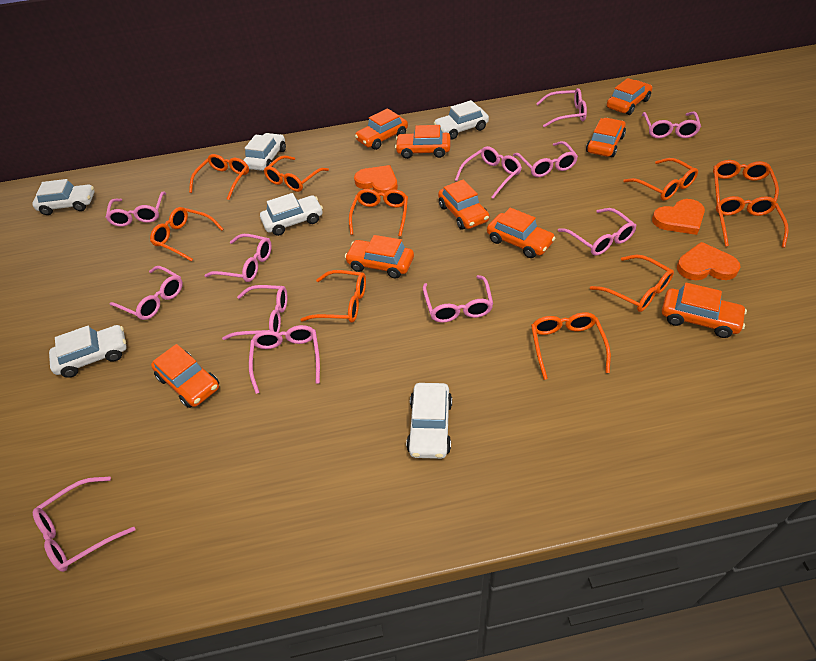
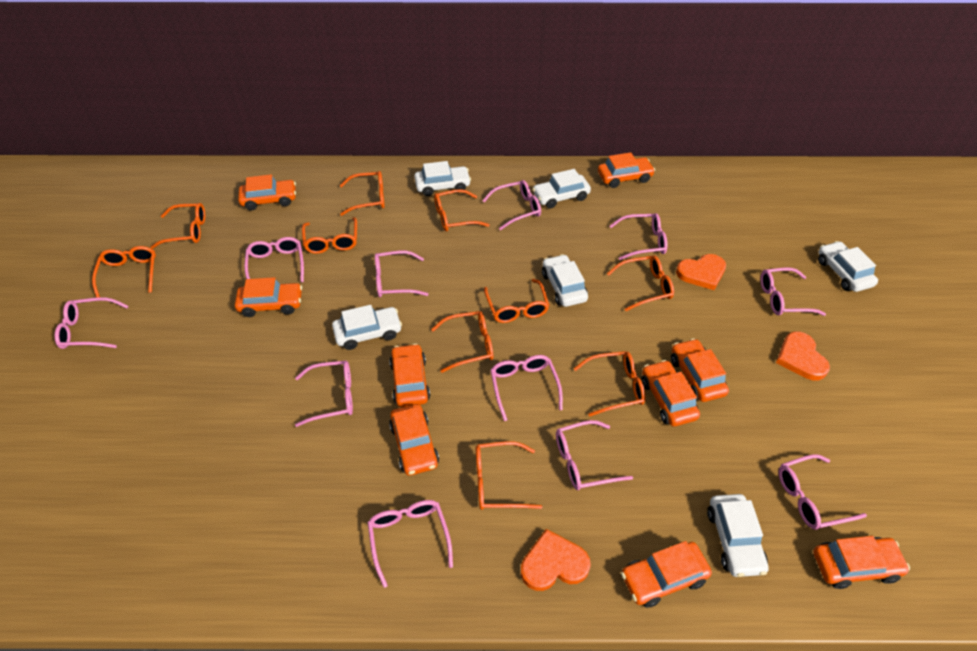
pink glasses: 12 -> 11

